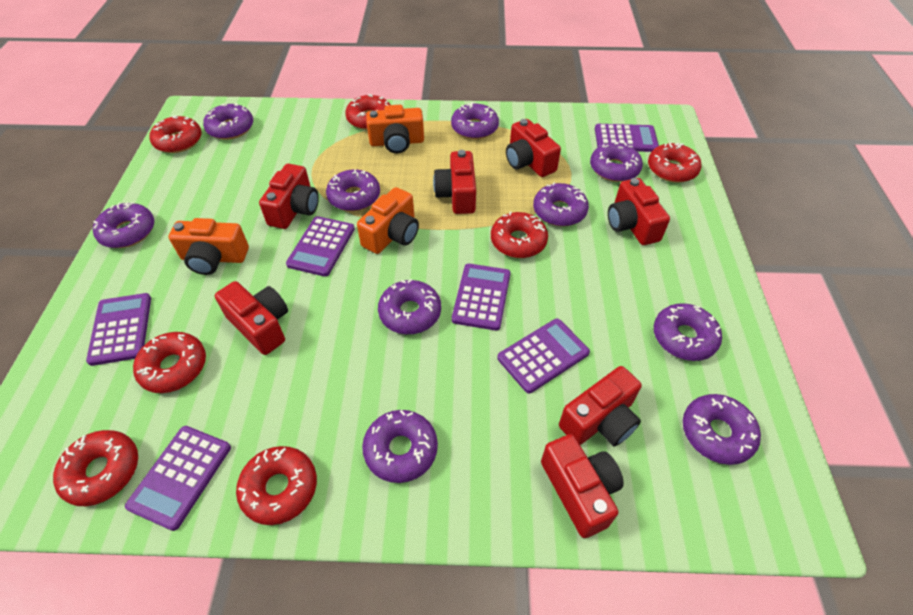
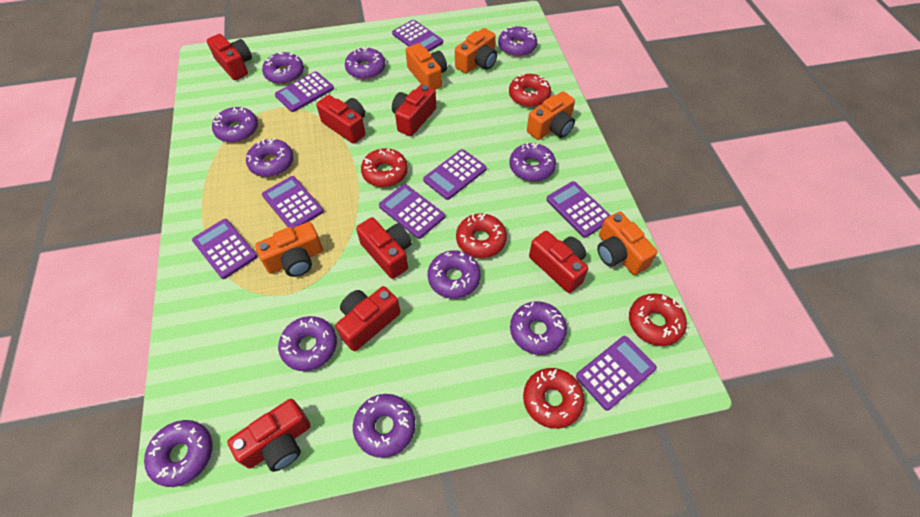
orange camera: 3 -> 5
purple calculator: 6 -> 8
purple donut: 10 -> 11
red donut: 7 -> 5

